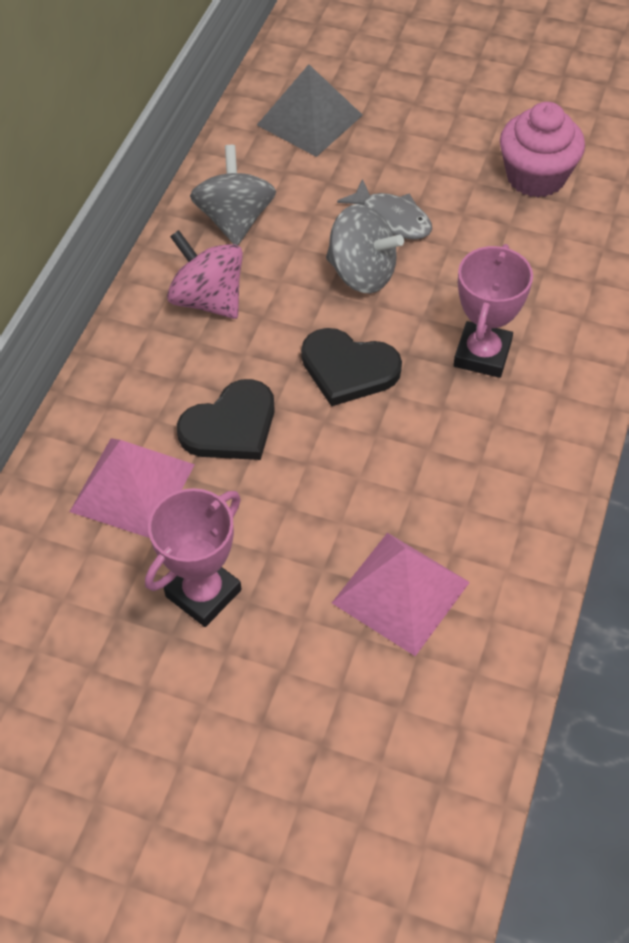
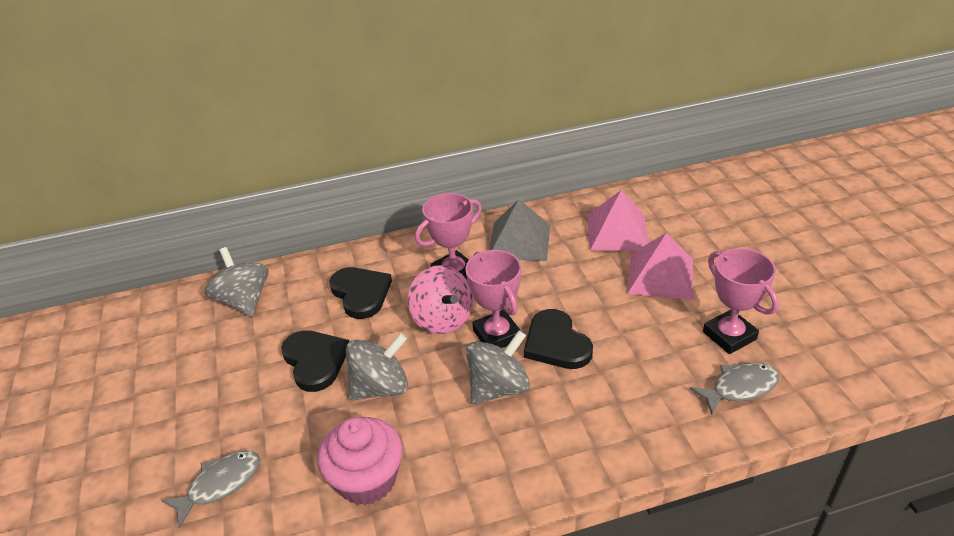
black heart: 2 -> 3
grey fish: 1 -> 2
grey spinning top: 2 -> 3
pink trophy: 2 -> 3

